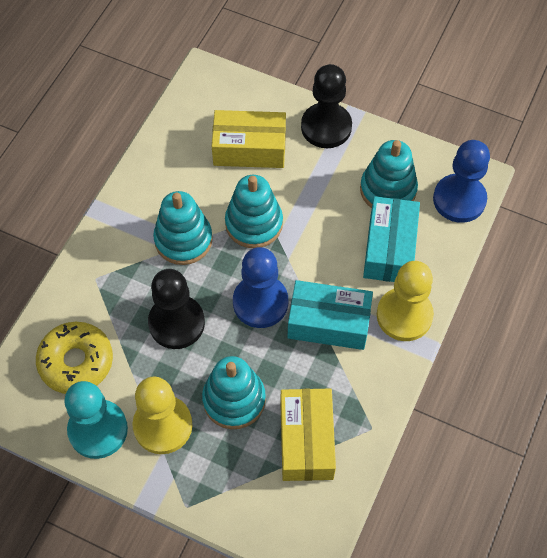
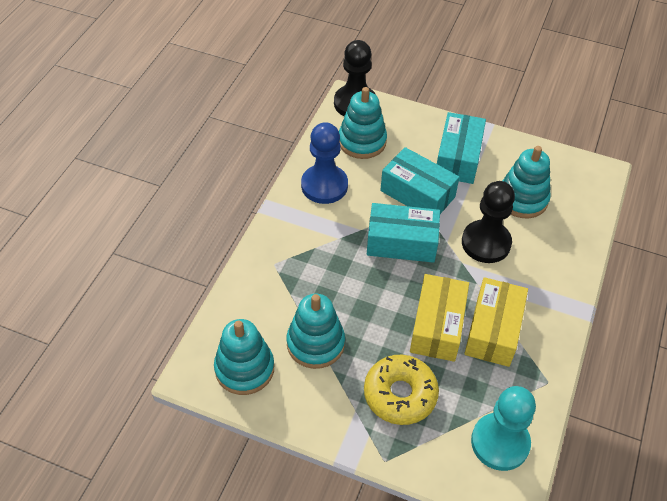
blue pawn: 2 -> 1
turquoise box: 2 -> 3
yellow pawn: 2 -> 0

